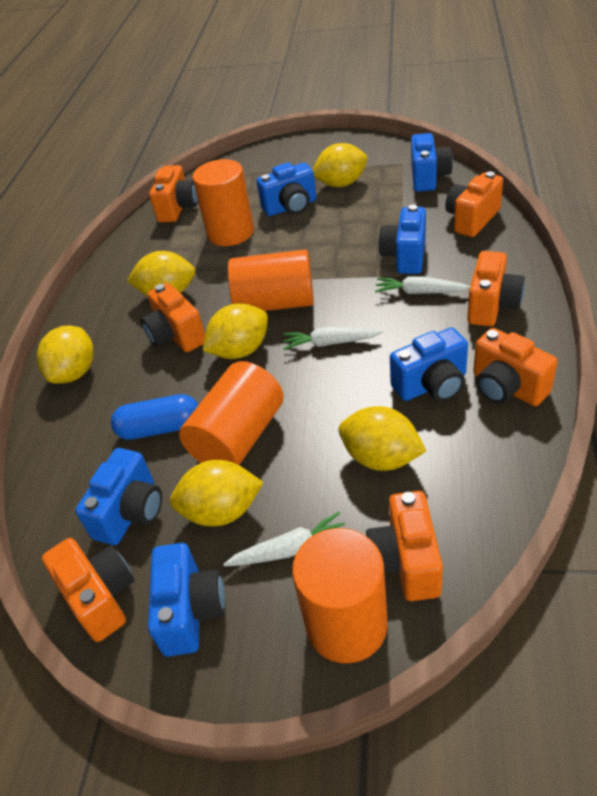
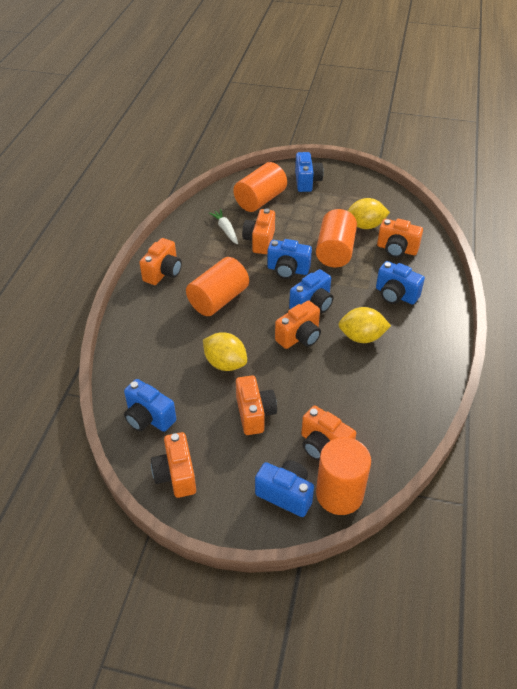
blue capsule: 1 -> 0
white carrot: 3 -> 1
yellow lemon: 6 -> 3

